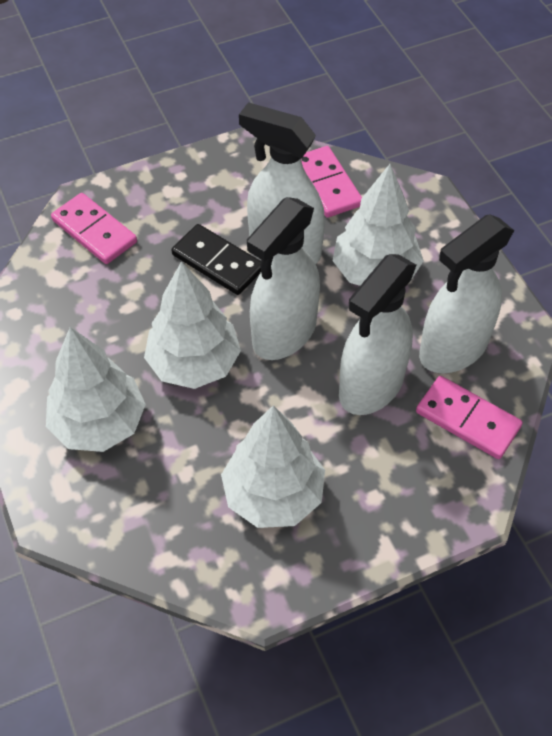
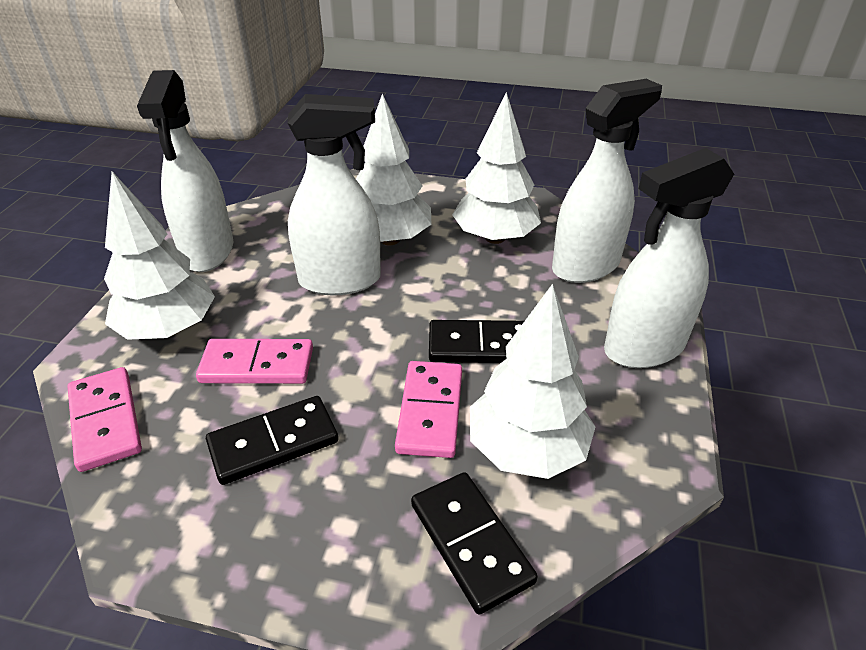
black domino: 1 -> 3

